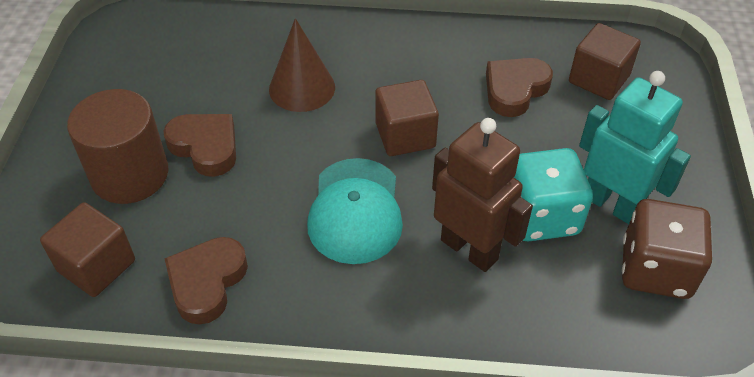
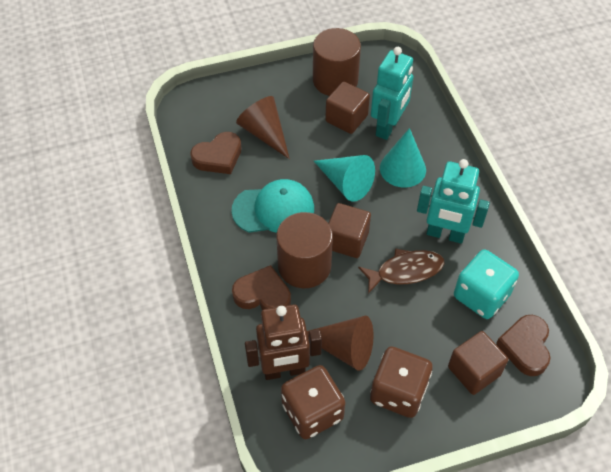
brown cone: 1 -> 2
brown cylinder: 1 -> 2
brown dice: 1 -> 2
brown fish: 0 -> 1
turquoise cone: 0 -> 2
turquoise robot: 1 -> 2

